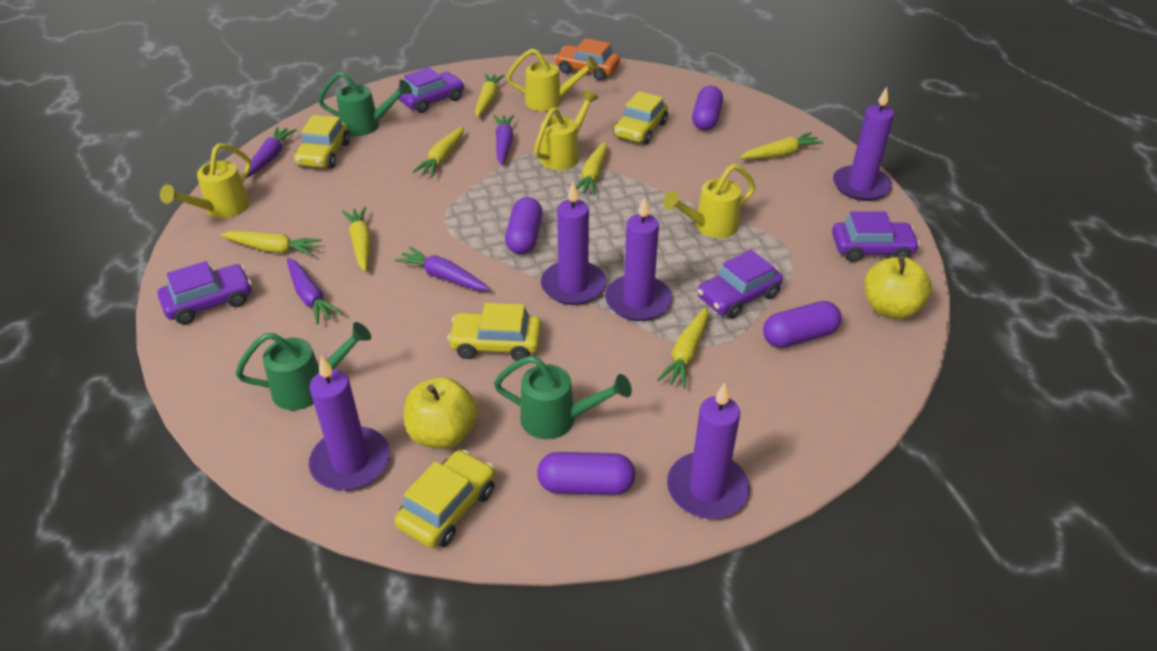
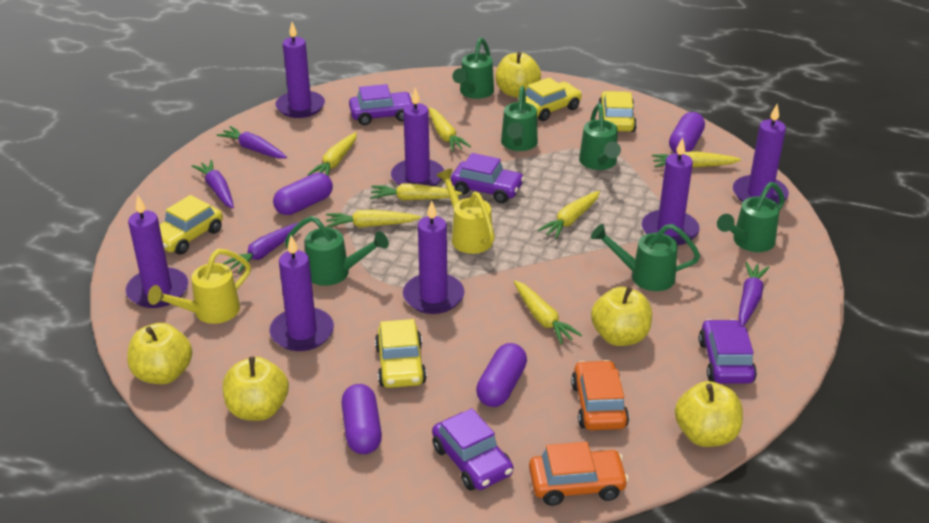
green watering can: 3 -> 6
orange car: 1 -> 2
purple candle: 5 -> 7
yellow apple: 2 -> 5
yellow watering can: 4 -> 2

